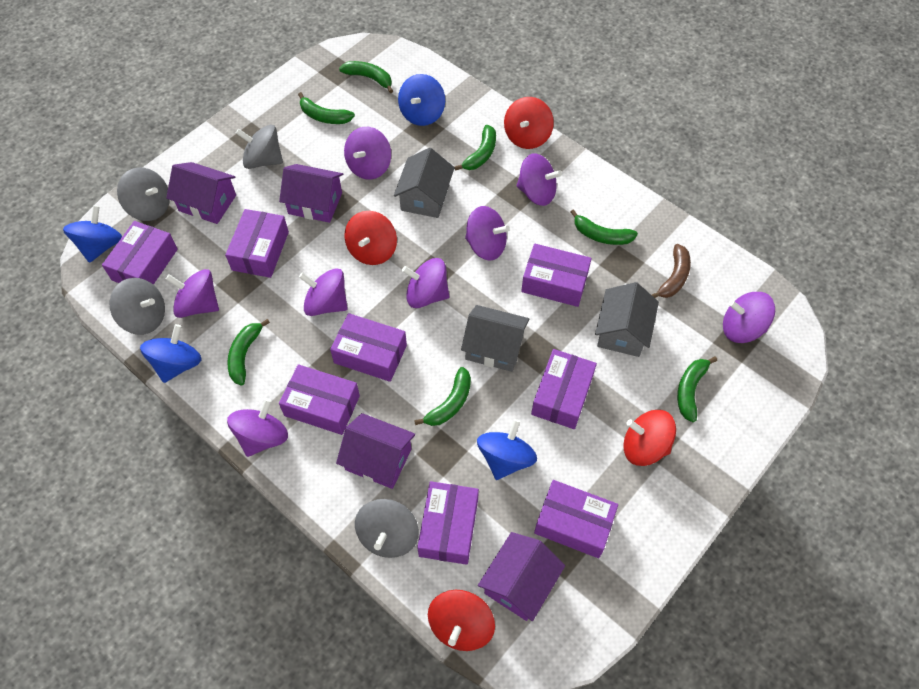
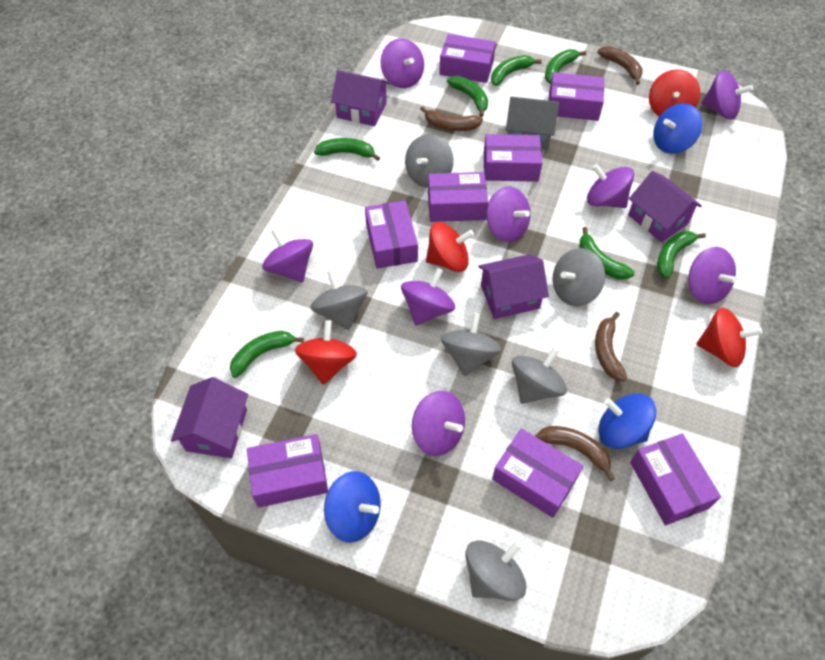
blue spinning top: 4 -> 3
brown banana: 1 -> 4
grey house: 3 -> 1
grey spinning top: 4 -> 6

